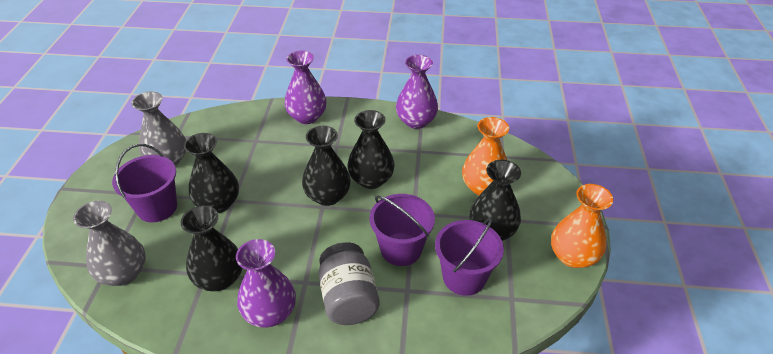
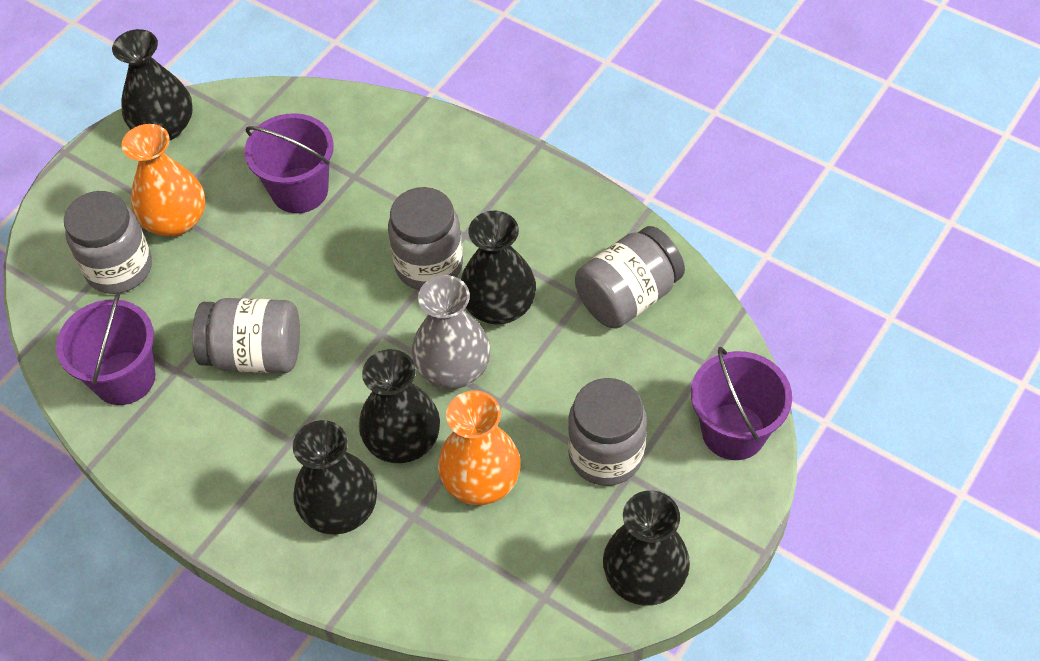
grey jar: 1 -> 5
grey vase: 2 -> 1
purple vase: 3 -> 0

